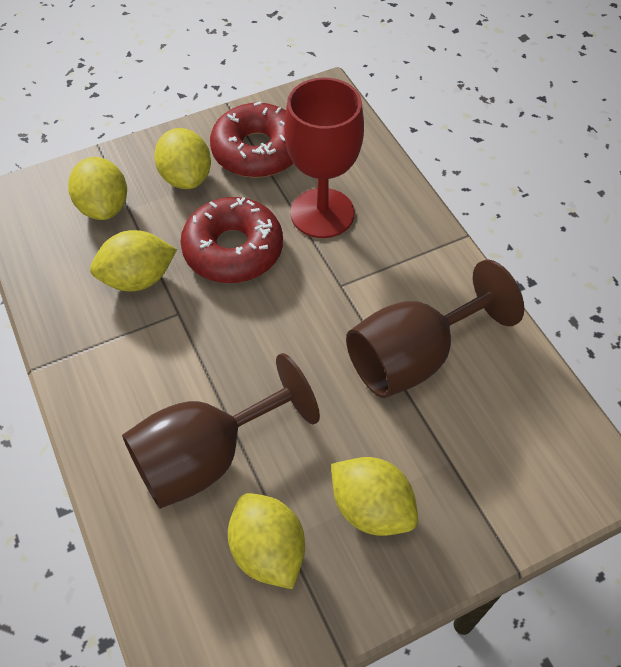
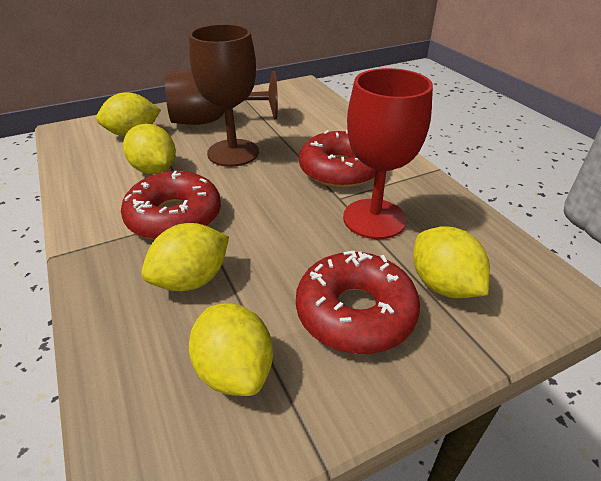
red donut: 2 -> 3

